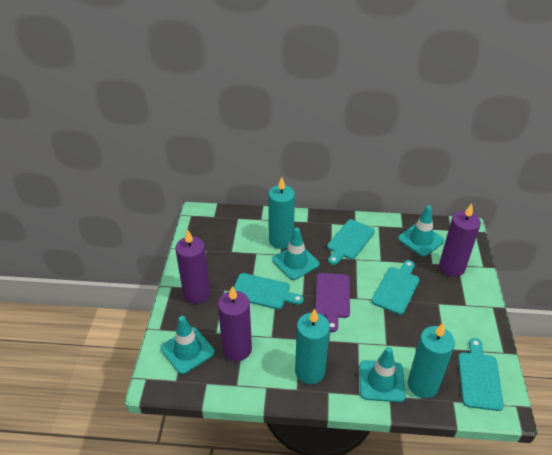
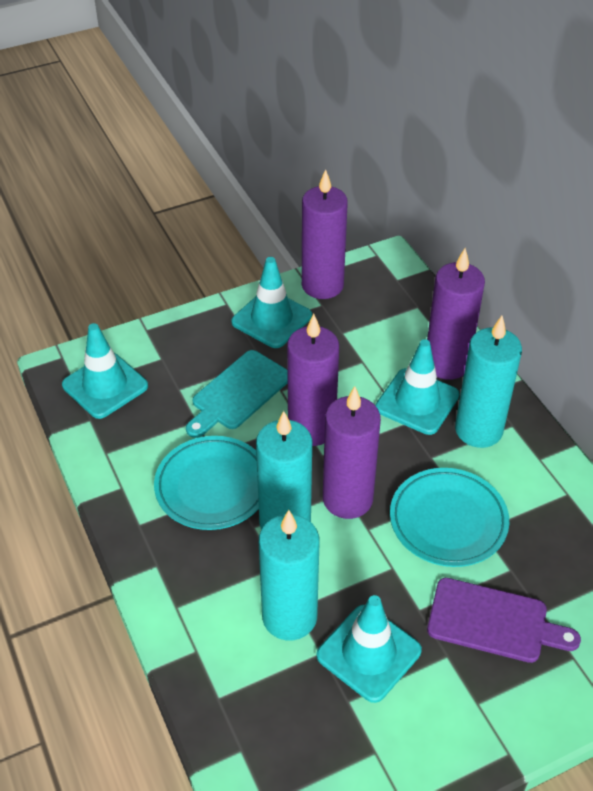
purple candle: 3 -> 4
turquoise cutting board: 4 -> 1
turquoise plate: 0 -> 2

